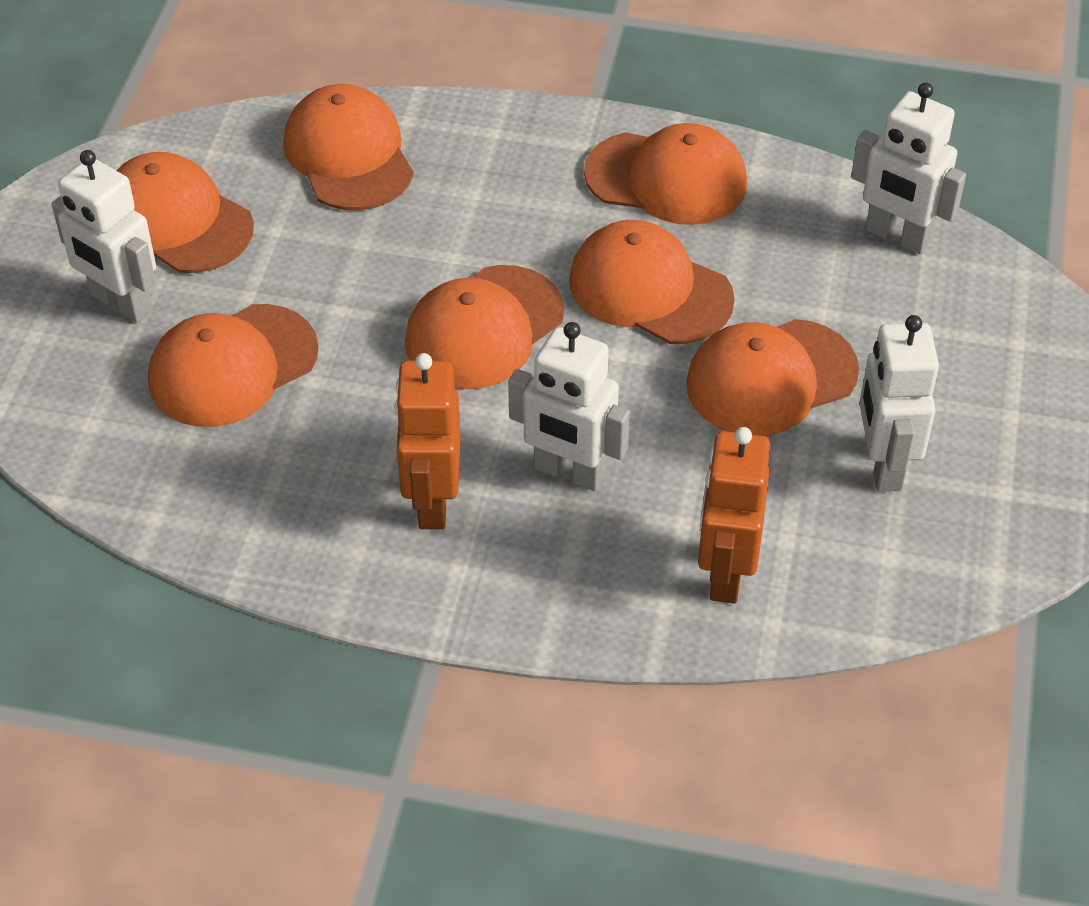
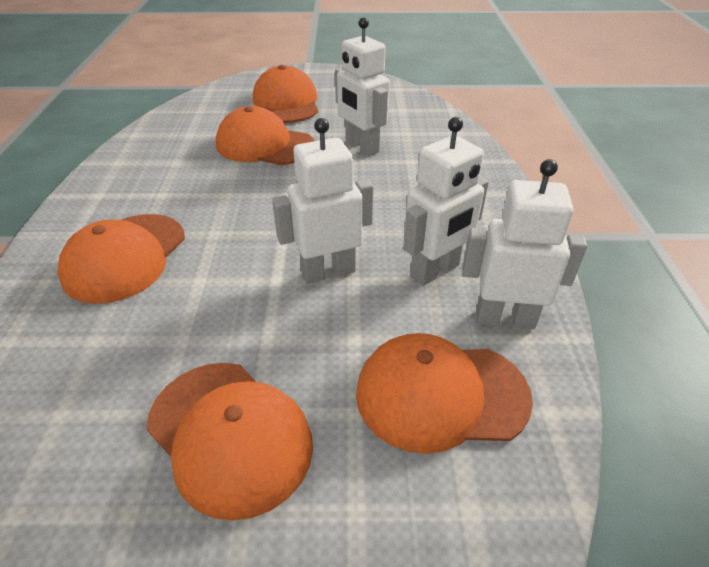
orange cap: 7 -> 5
orange robot: 2 -> 0

